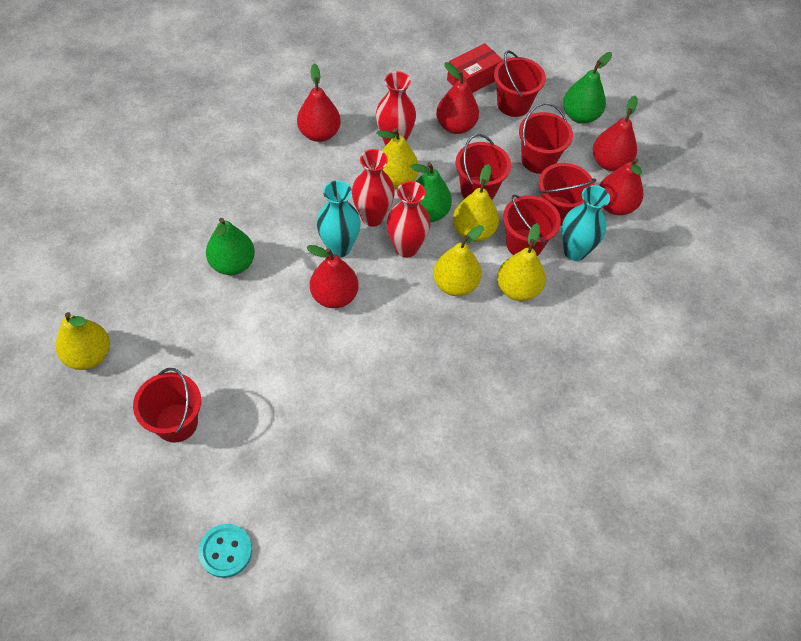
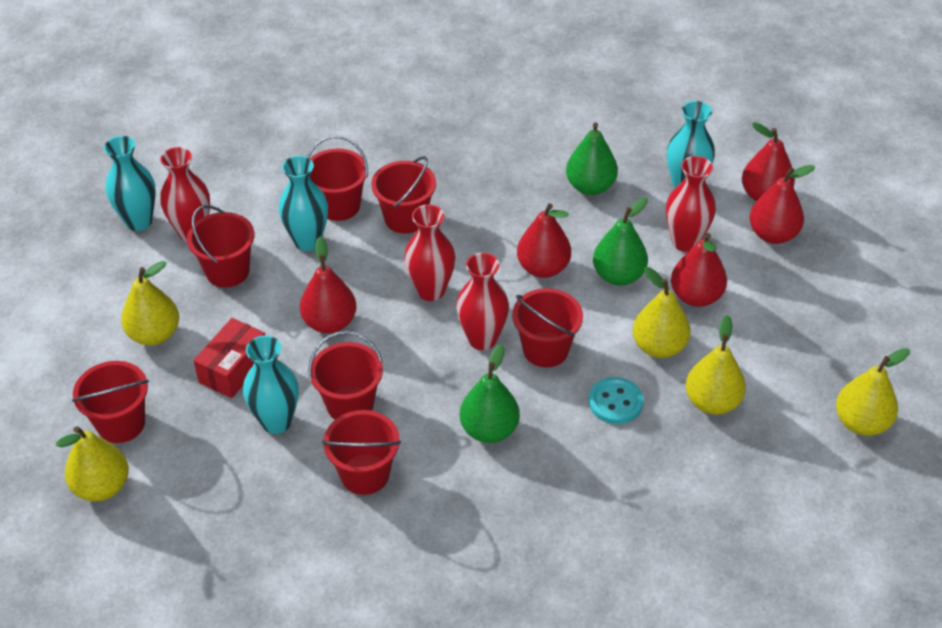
red bucket: 6 -> 7
red vase: 3 -> 4
turquoise vase: 2 -> 4

